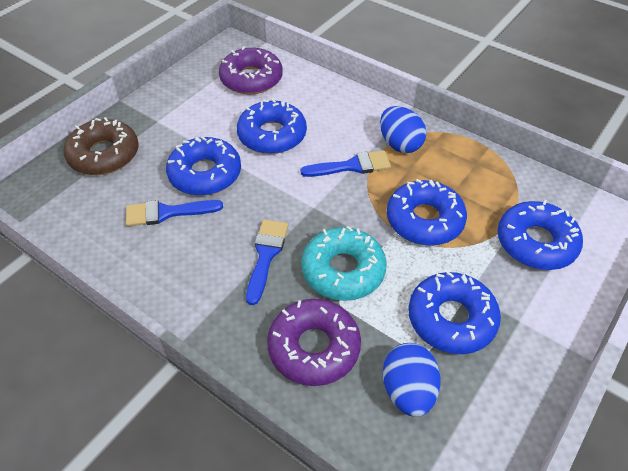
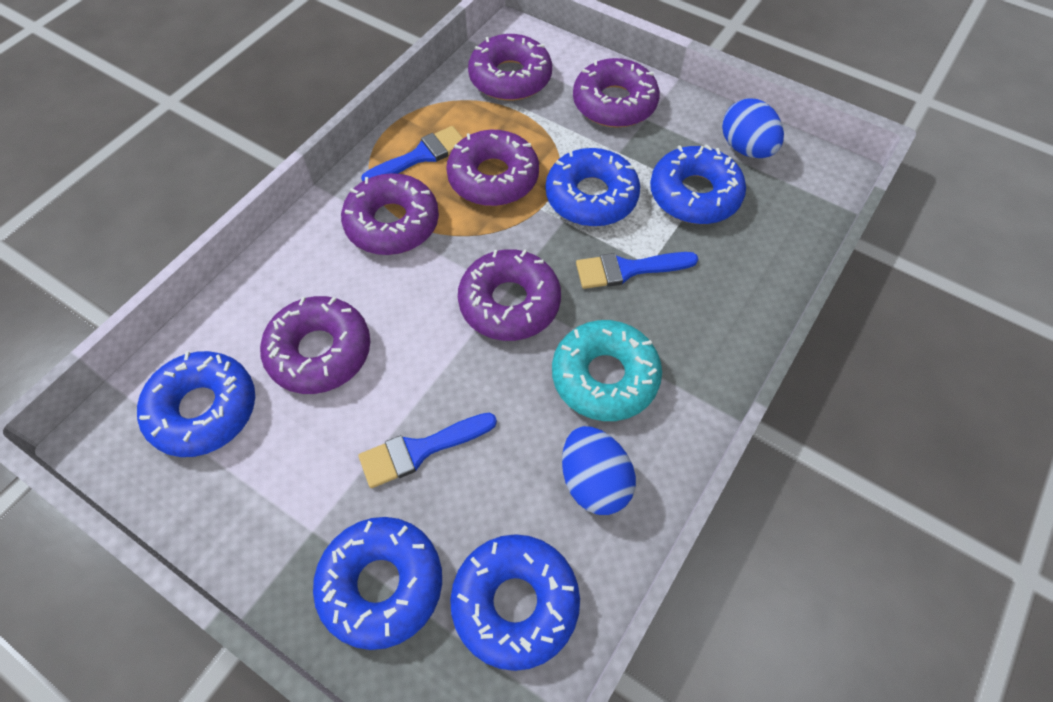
brown donut: 1 -> 0
purple donut: 2 -> 6

